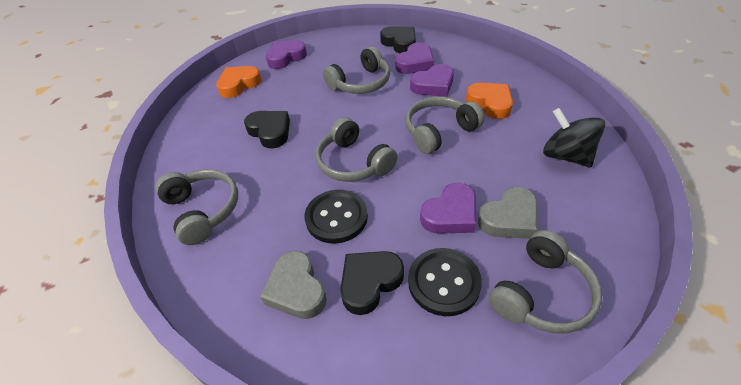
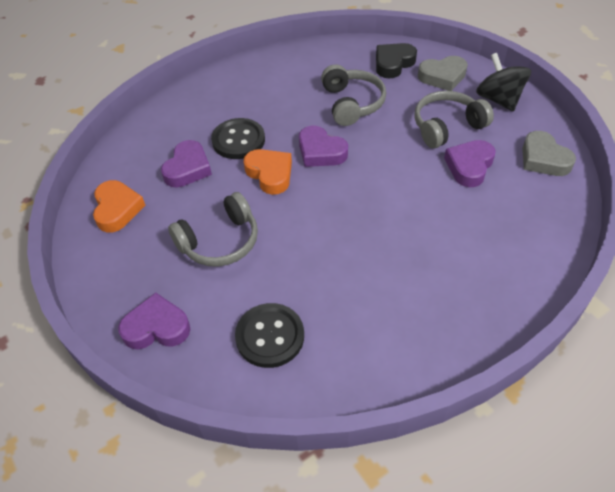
black heart: 3 -> 1
grey headphones: 5 -> 3

